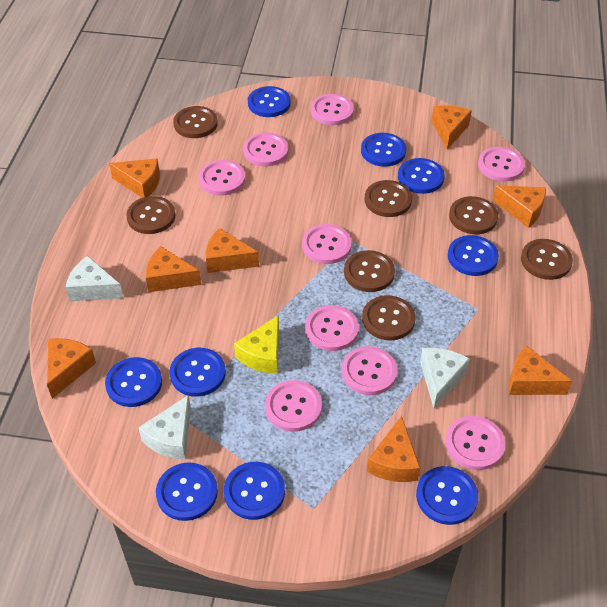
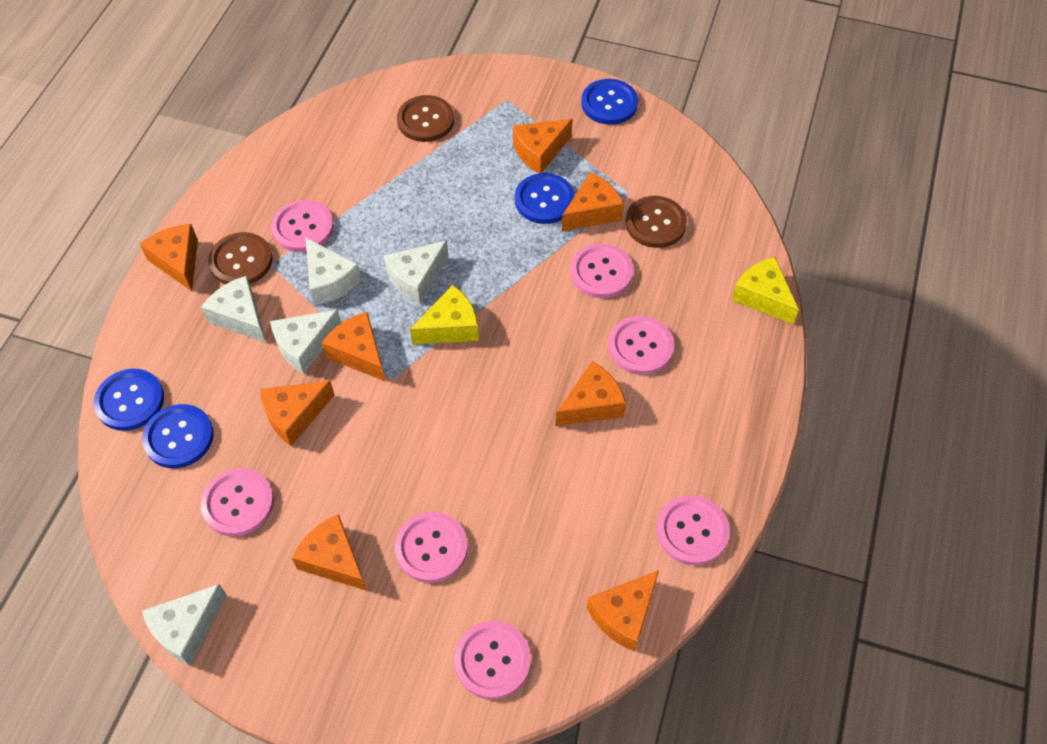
blue button: 9 -> 4
brown button: 7 -> 3
pink button: 9 -> 7
white cheese: 3 -> 5
yellow cheese: 1 -> 2

